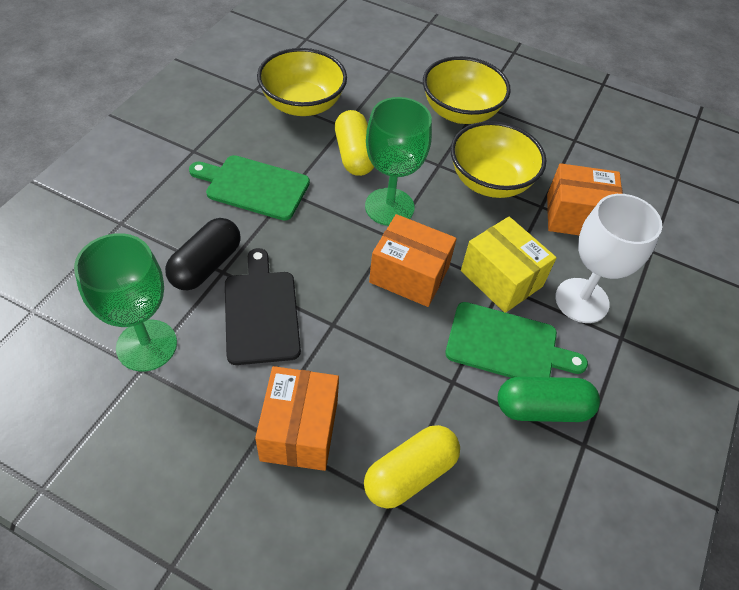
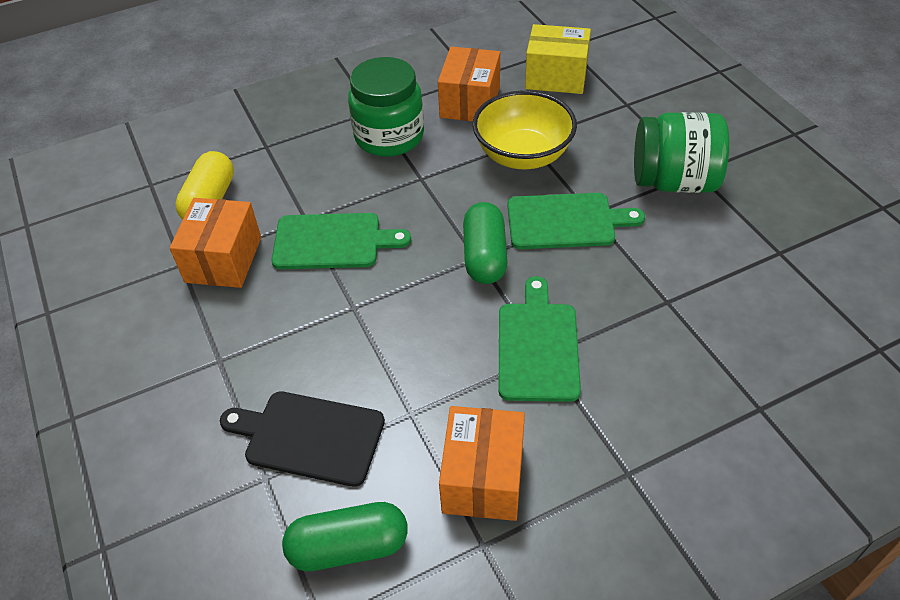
black capsule: 1 -> 0
green capsule: 1 -> 2
green cutting board: 2 -> 3
green goblet: 2 -> 0
green jar: 0 -> 2
white goblet: 1 -> 0
yellow bowl: 3 -> 1
yellow capsule: 2 -> 1

